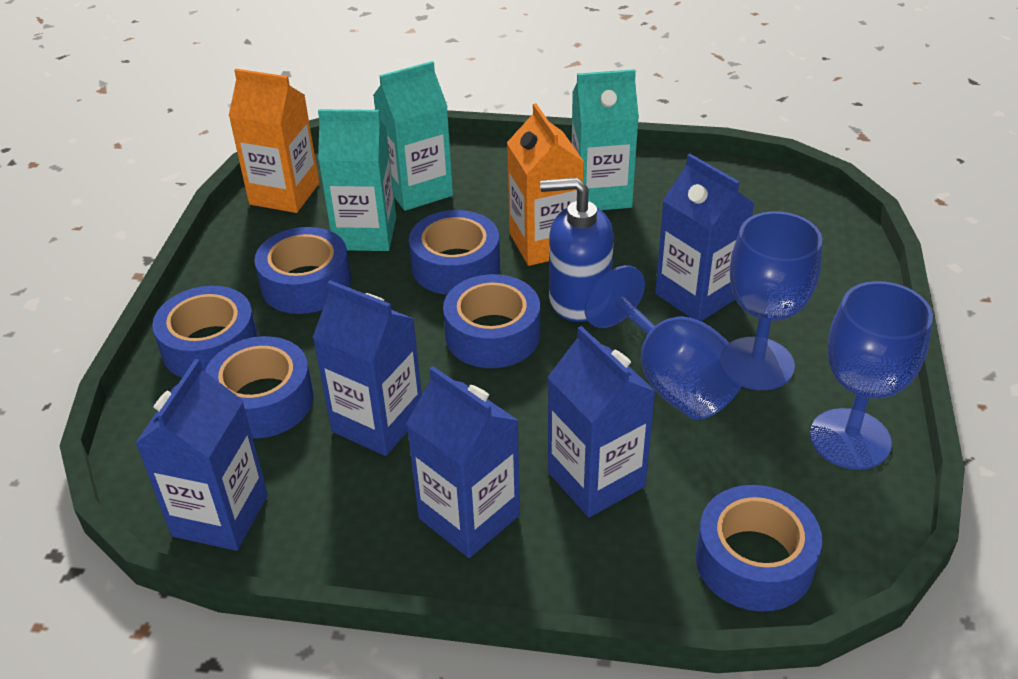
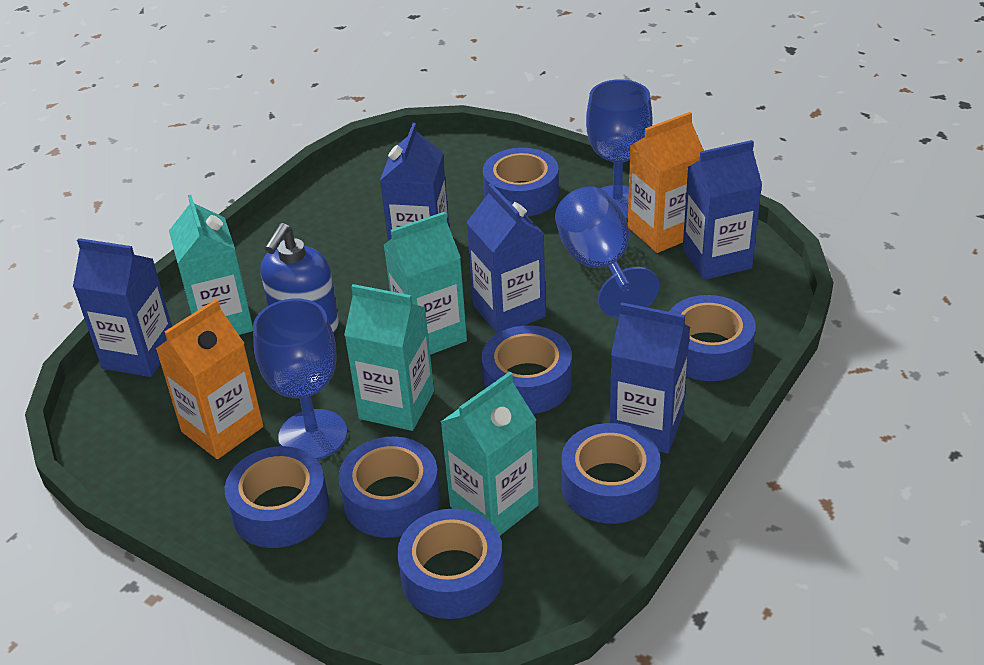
blue tape: 6 -> 7
turquoise carton: 3 -> 4

